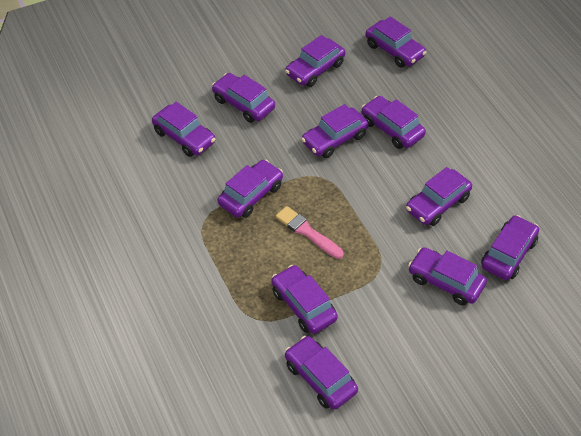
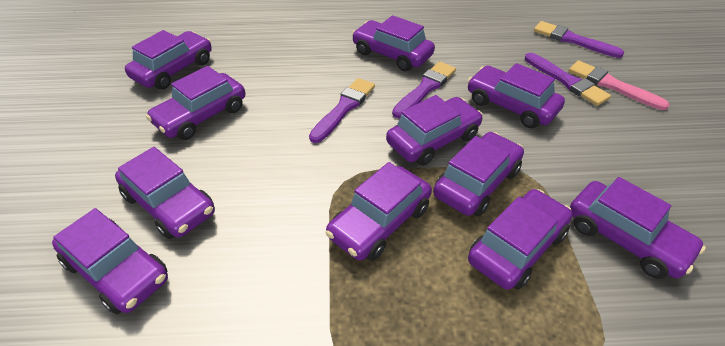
purple brush: 0 -> 4
purple car: 12 -> 11

